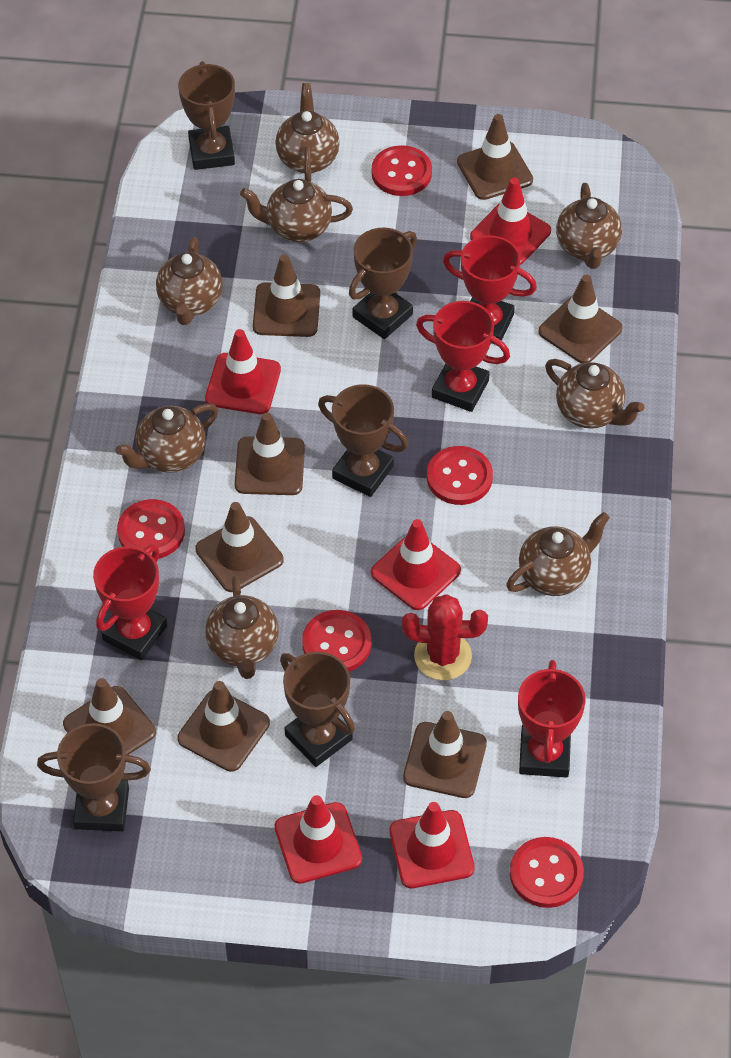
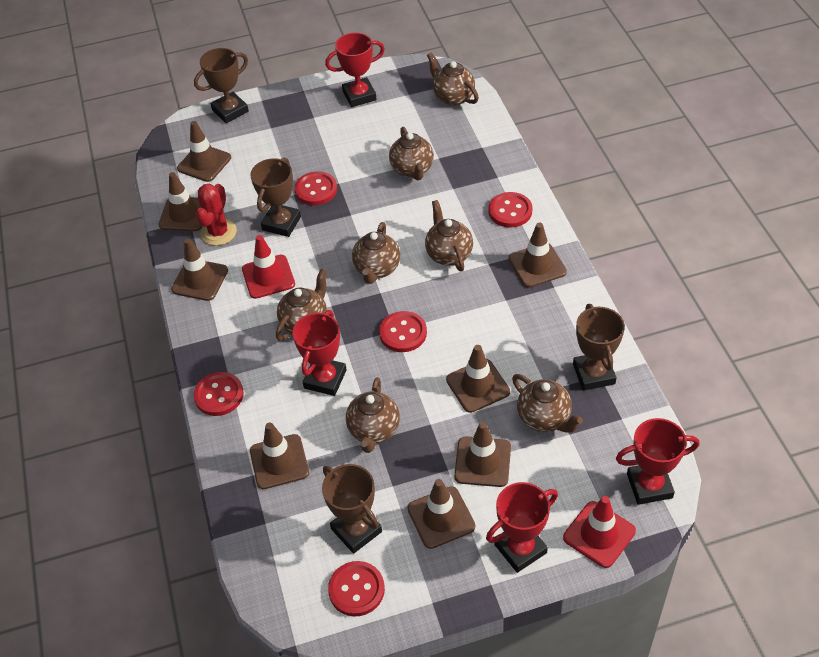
brown teapot: 8 -> 7
brown trophy: 5 -> 4
red traffic cone: 5 -> 2

